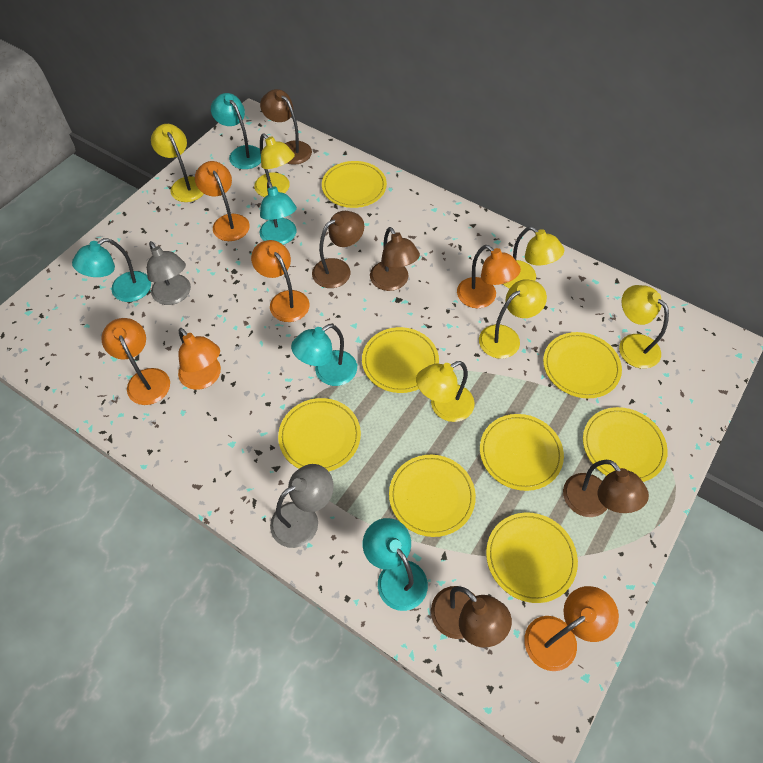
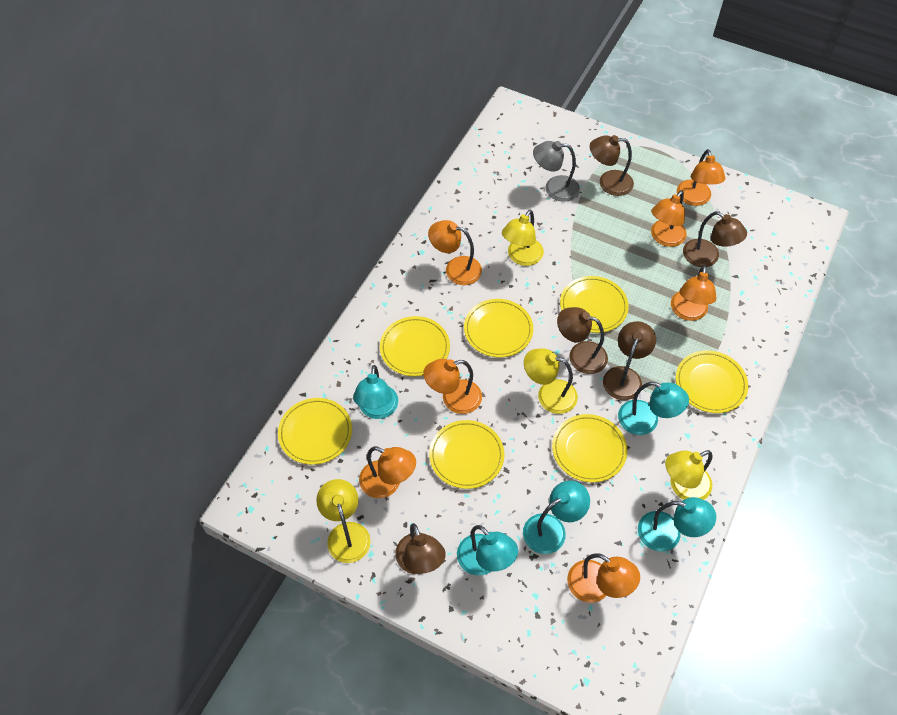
grey lamp: 2 -> 1
orange lamp: 6 -> 7
yellow lamp: 6 -> 4
yellow plate: 8 -> 7

